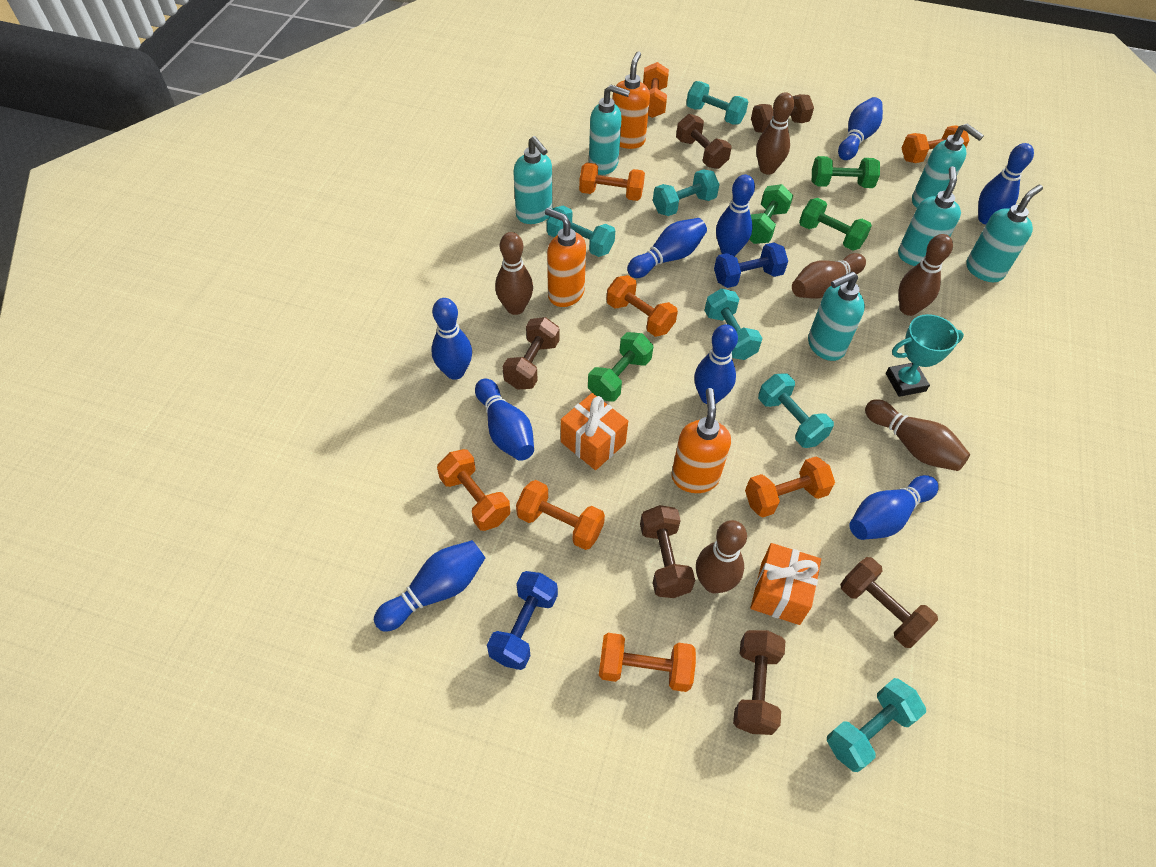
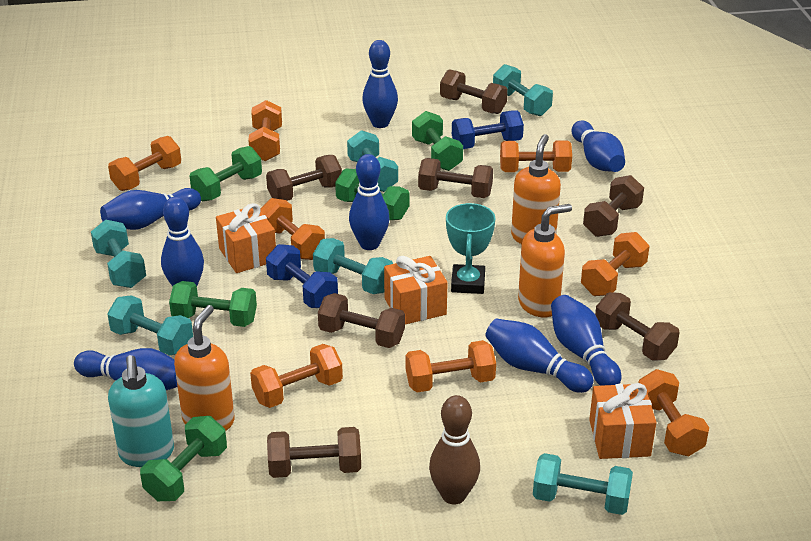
blue bowling pin: 9 -> 8
brown bowling pin: 6 -> 1
brown dumbbell: 6 -> 7
green dumbbell: 4 -> 5
orange gift: 2 -> 3
turquoise soap dispenser: 6 -> 1

